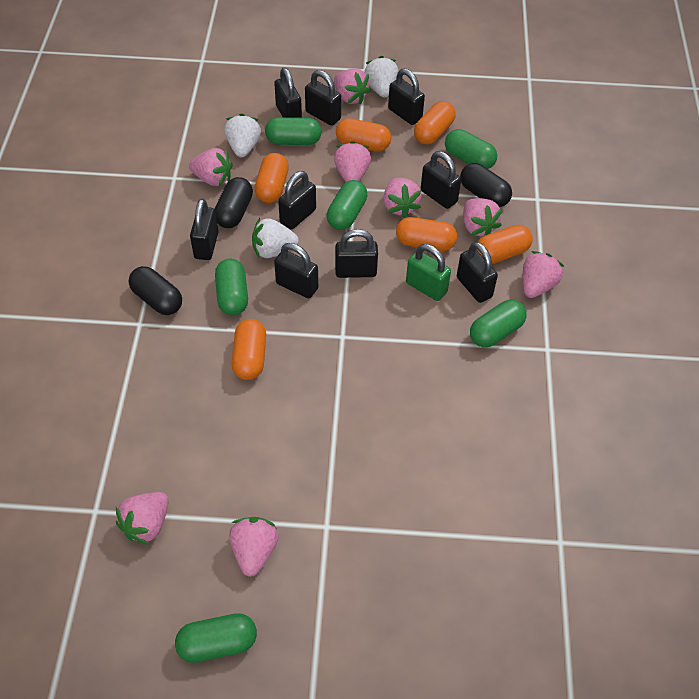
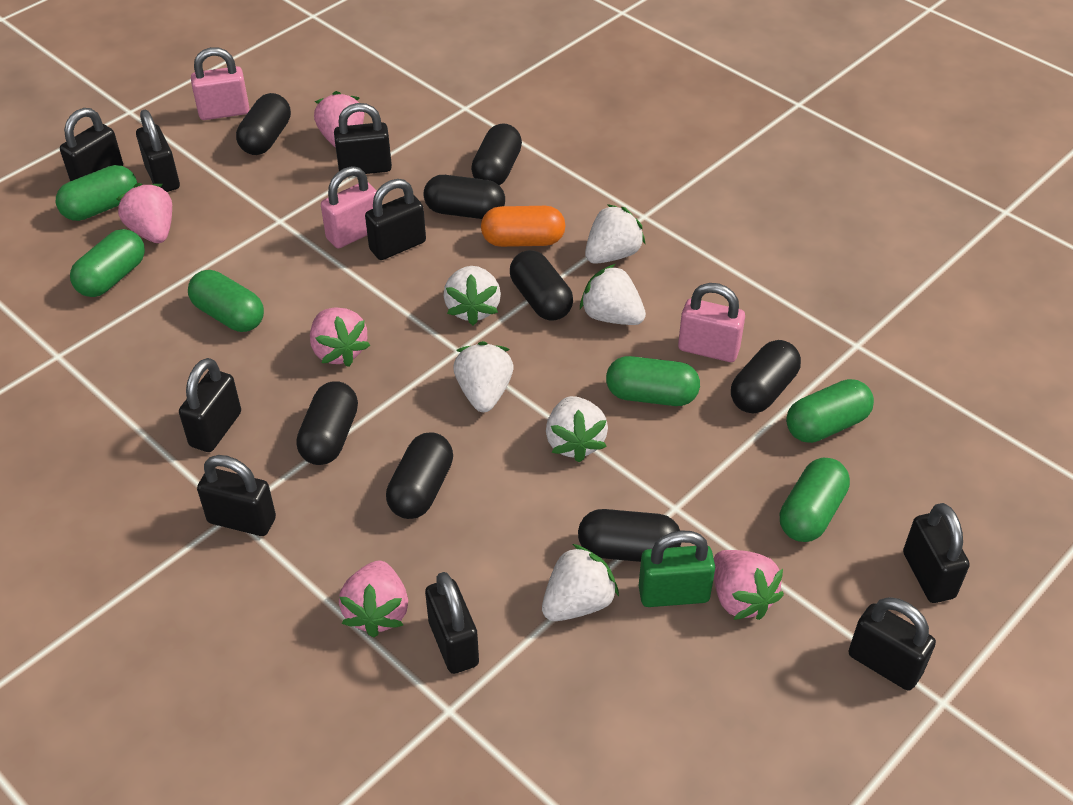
black capsule: 3 -> 8
orange capsule: 6 -> 1
pink padlock: 0 -> 3
pink strawberry: 8 -> 5
white strawberry: 3 -> 6

